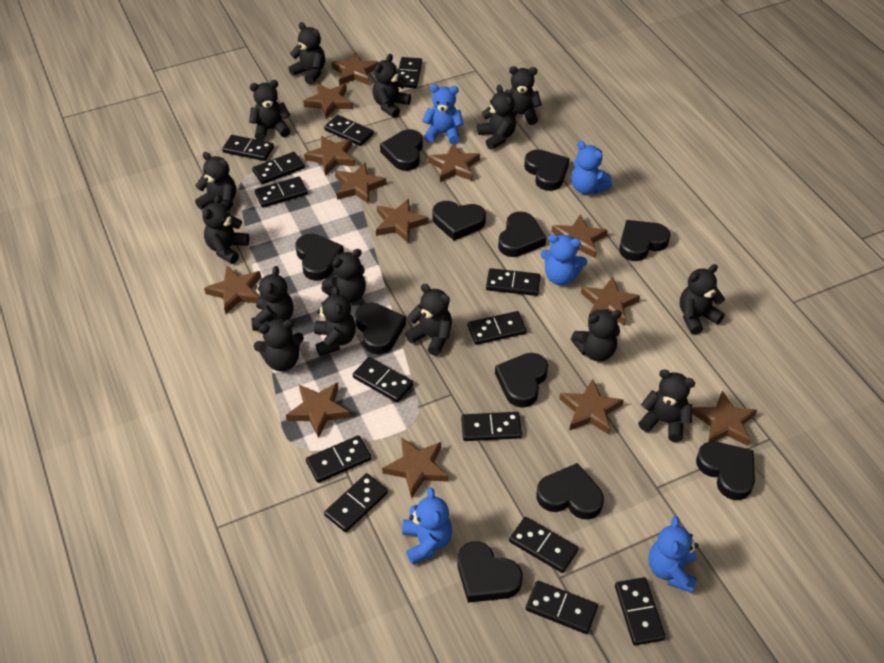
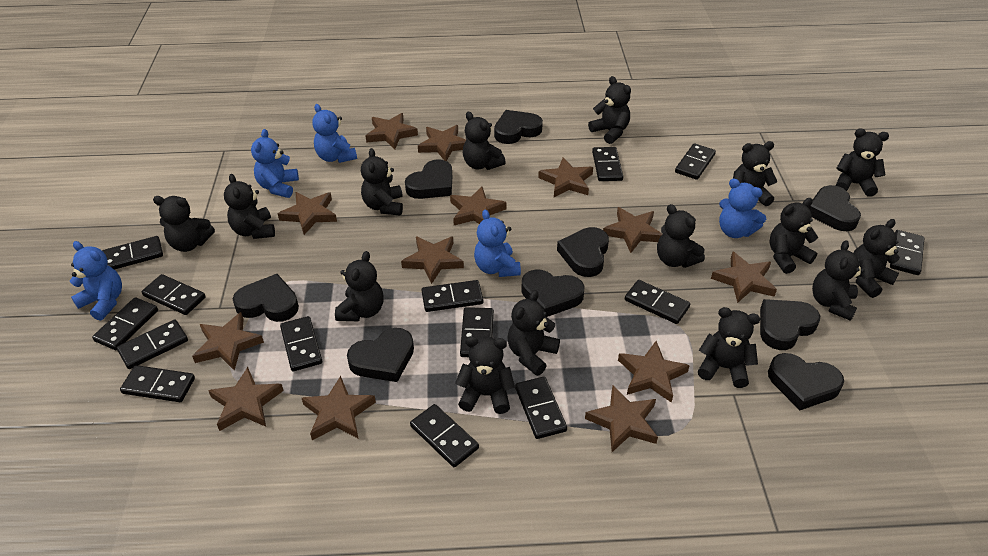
black heart: 11 -> 9

